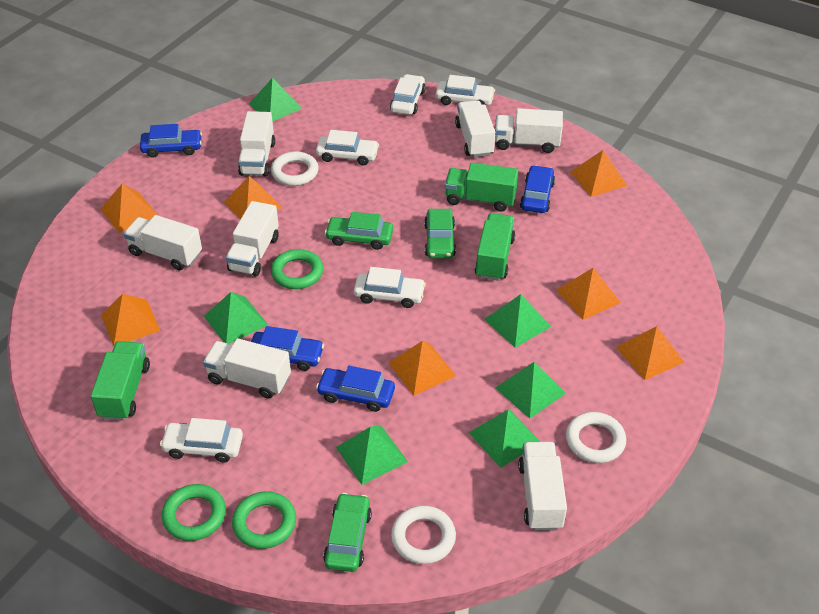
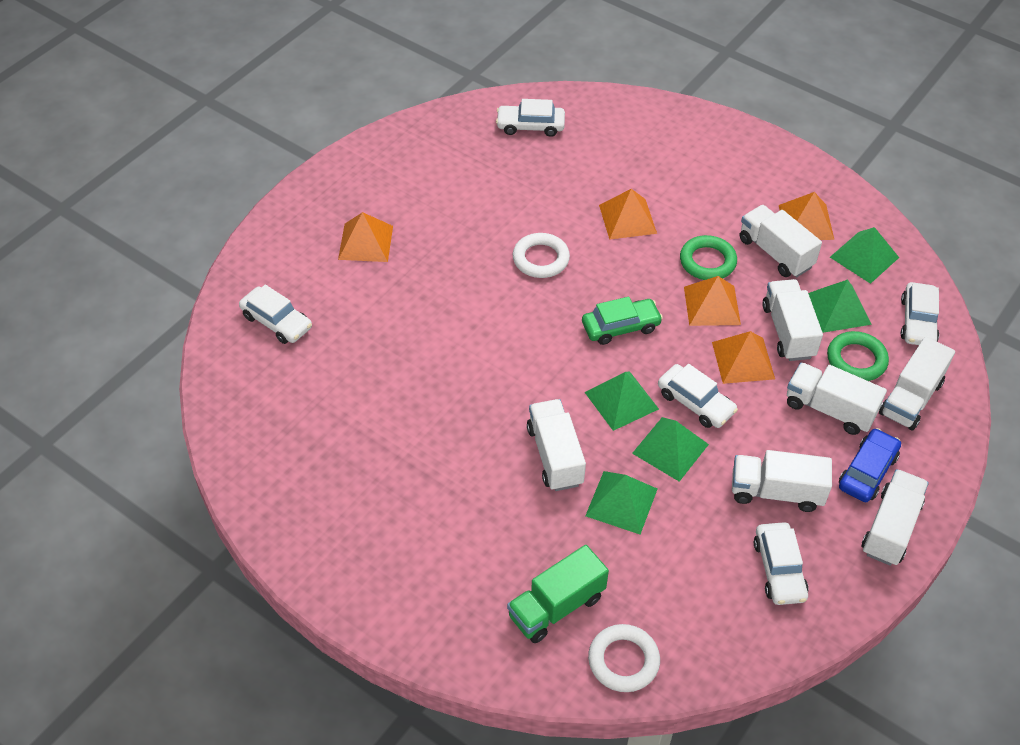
blue car: 4 -> 1
green car: 3 -> 1
green pyramid: 6 -> 5
green ring: 3 -> 2
green truck: 3 -> 1
orange pyramid: 7 -> 5
white ring: 3 -> 2

